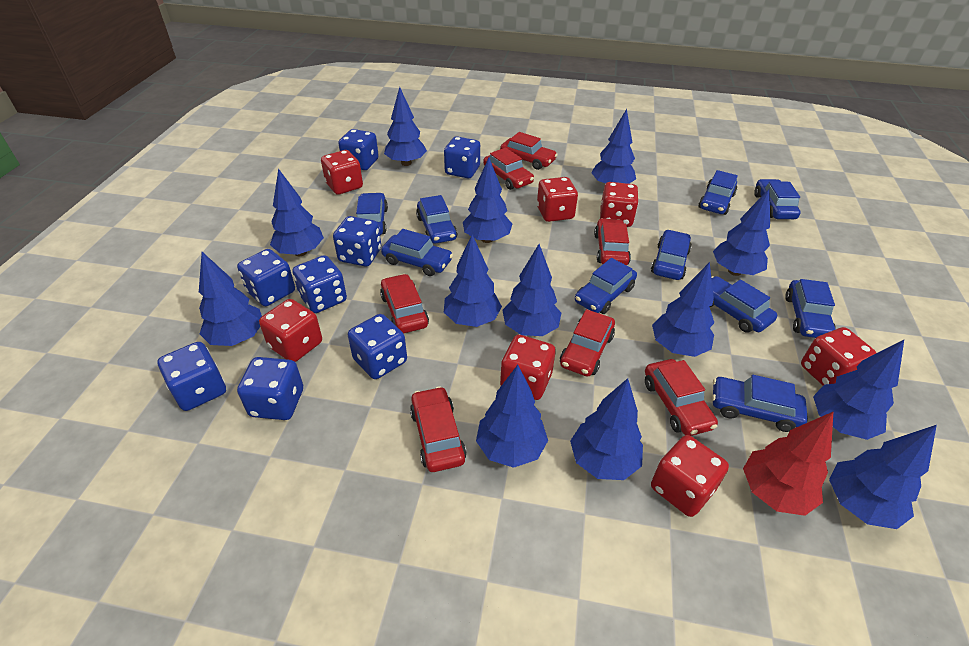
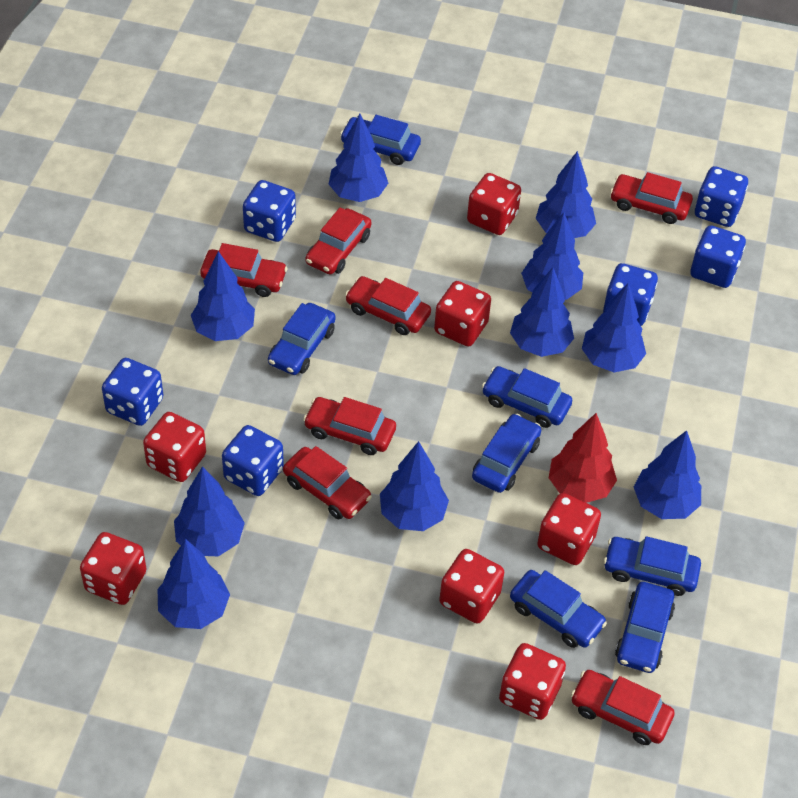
blue car: 10 -> 7
blue dice: 8 -> 6
blue tree: 13 -> 10

